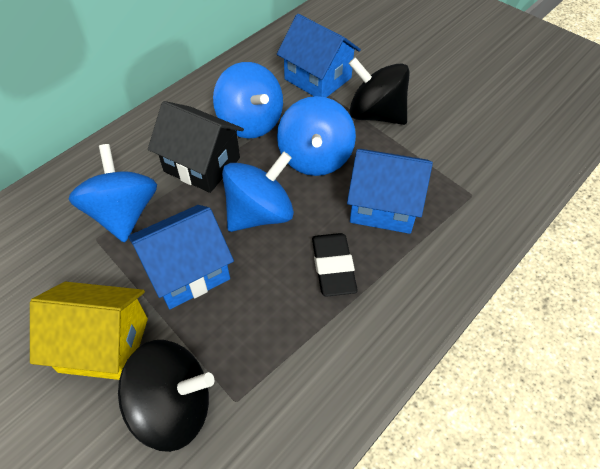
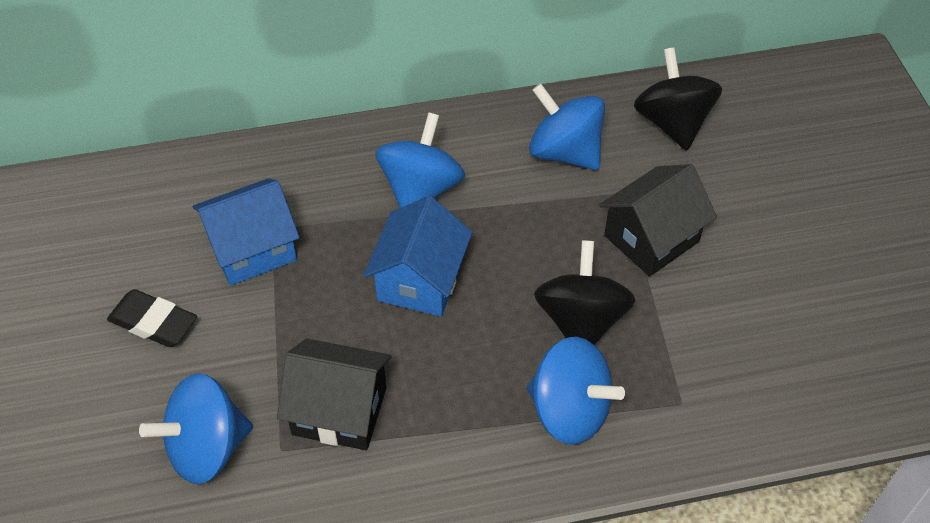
black house: 1 -> 2
blue house: 3 -> 2
yellow house: 1 -> 0

